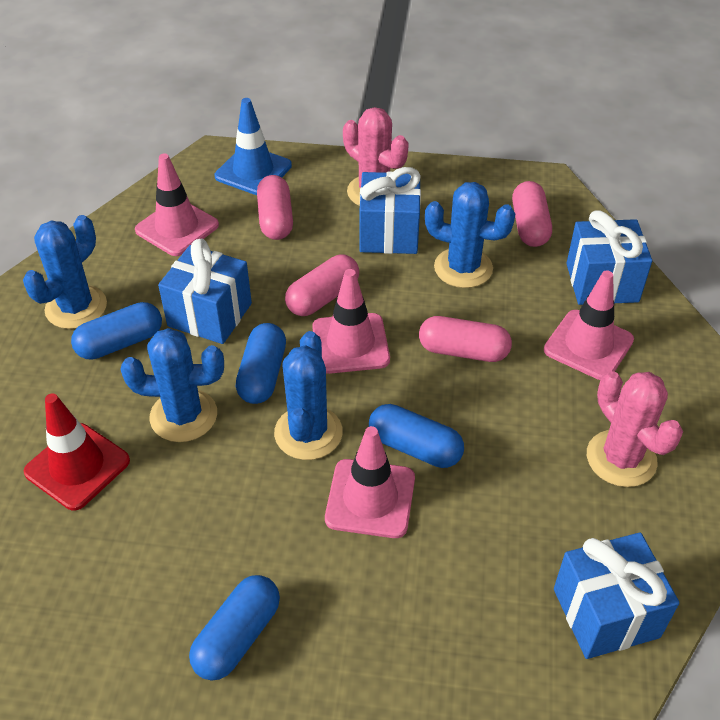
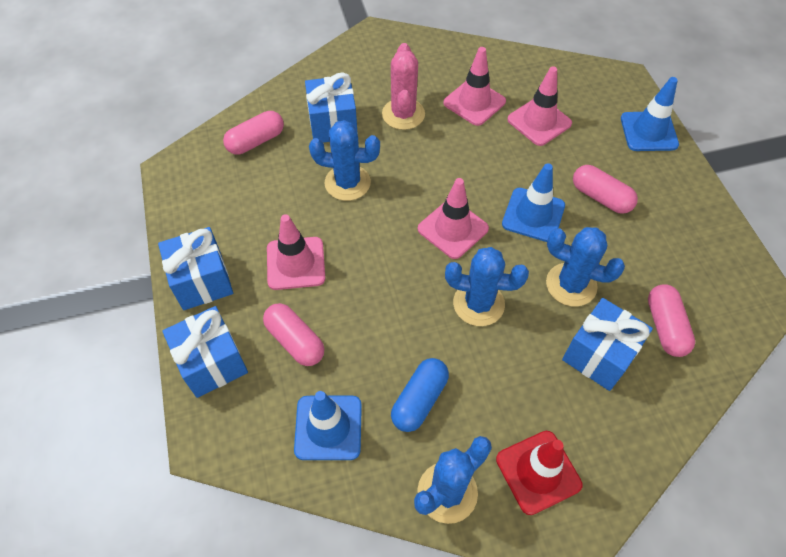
blue capsule: 4 -> 1
blue traffic cone: 1 -> 3
pink cactus: 2 -> 1

